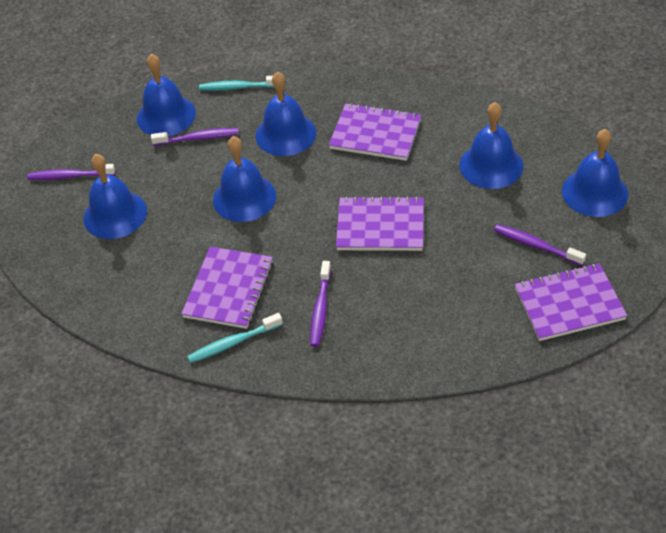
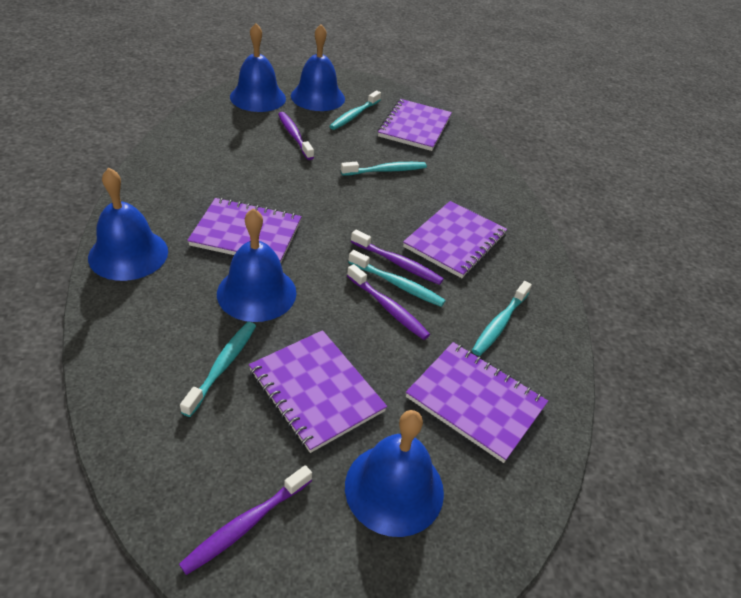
blue bell: 6 -> 5
purple notebook: 4 -> 5
turquoise toothbrush: 2 -> 5

